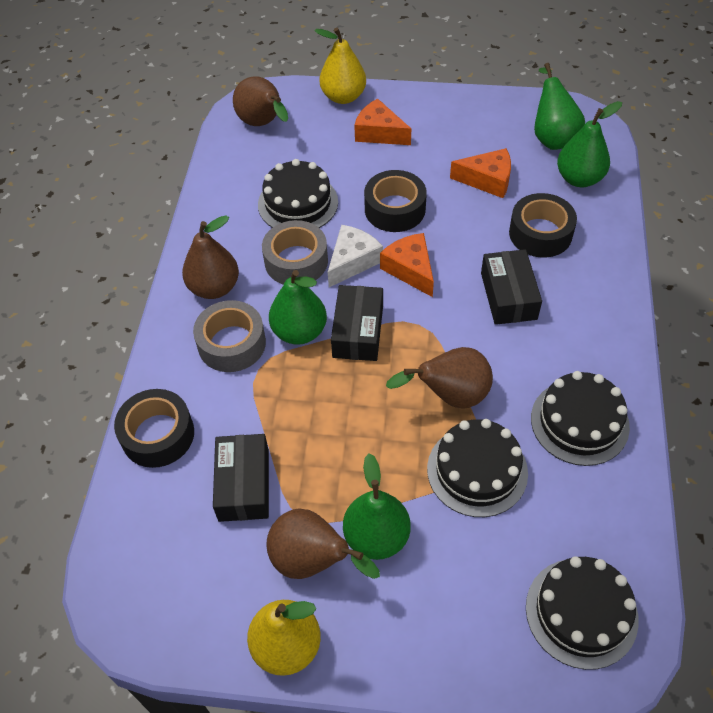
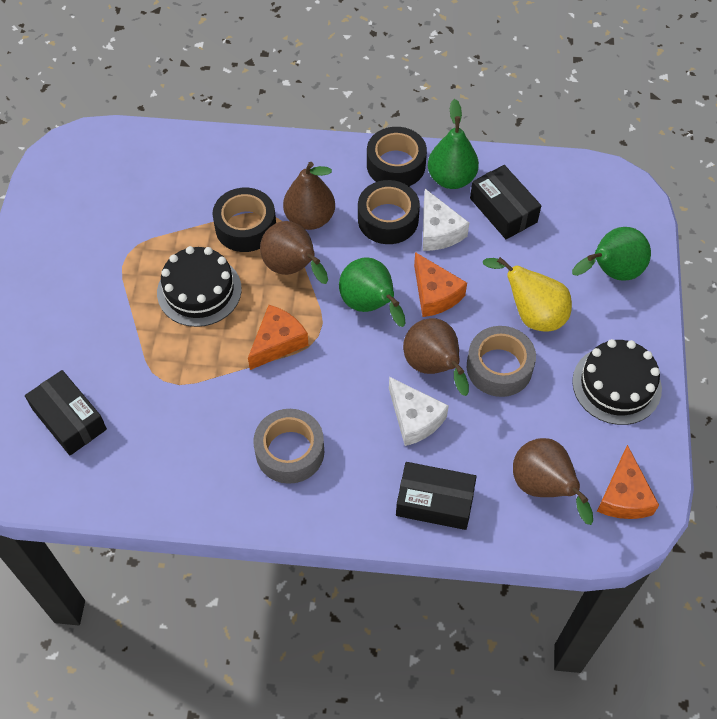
black cake: 4 -> 2
green pear: 4 -> 3
white cheese: 1 -> 2
yellow pear: 2 -> 1

